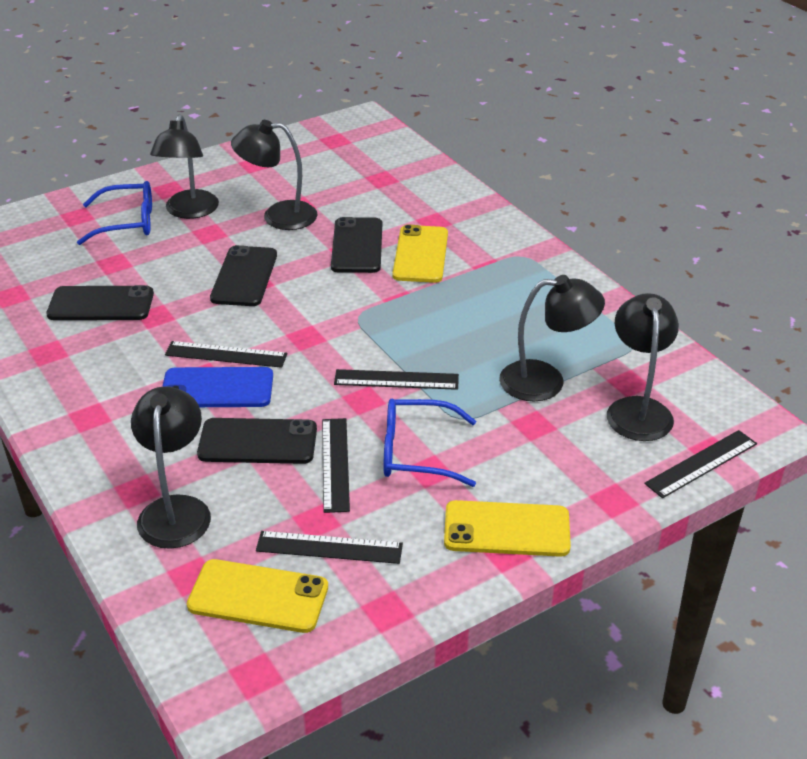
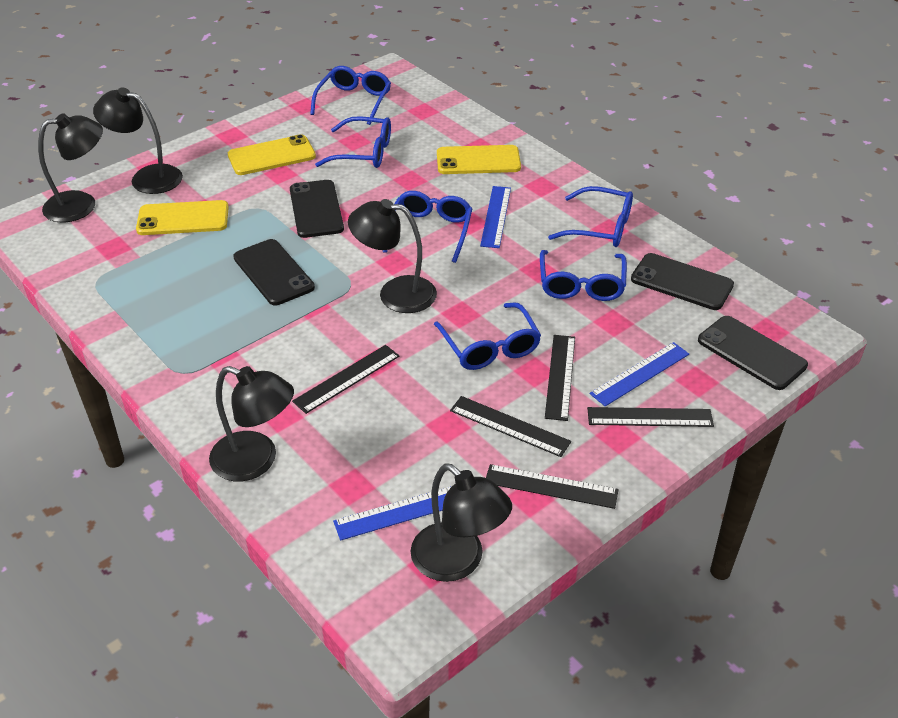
blue glasses: 2 -> 6
blue phone: 1 -> 0
blue ruler: 0 -> 3

